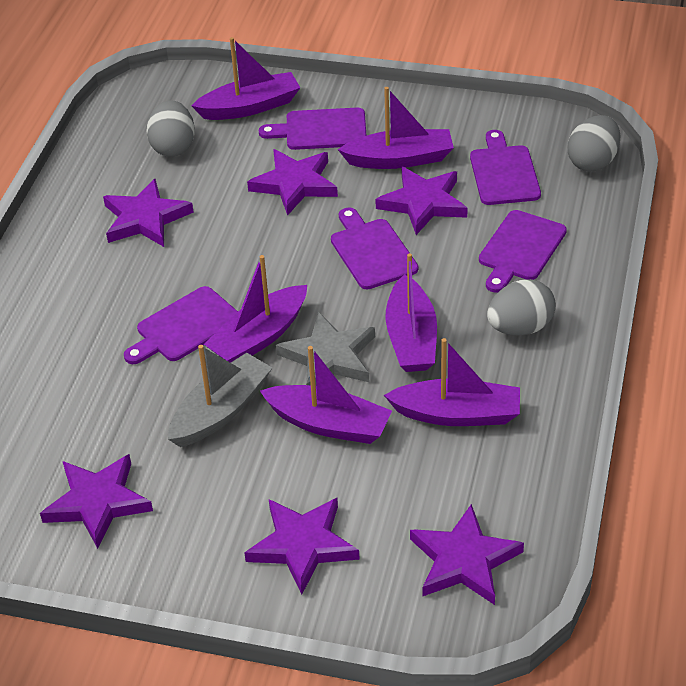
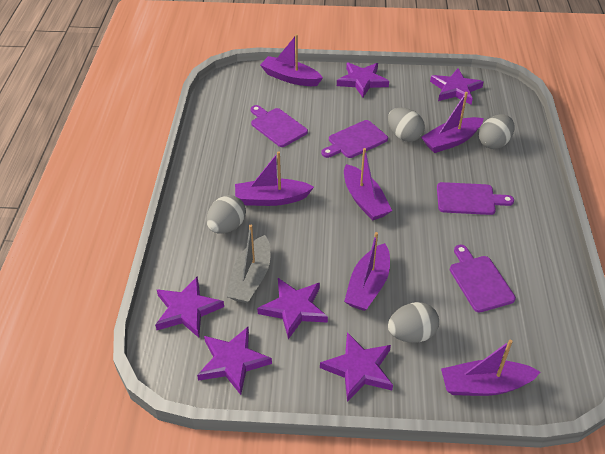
grey egg: 3 -> 4
grey star: 1 -> 0
purple cutting board: 5 -> 4

